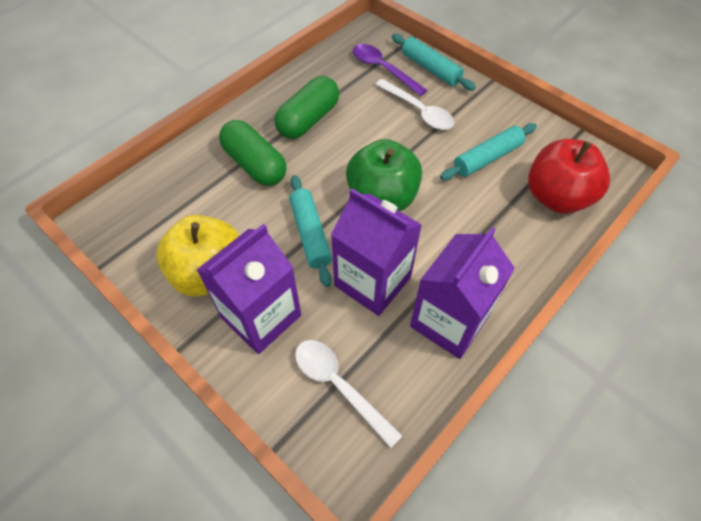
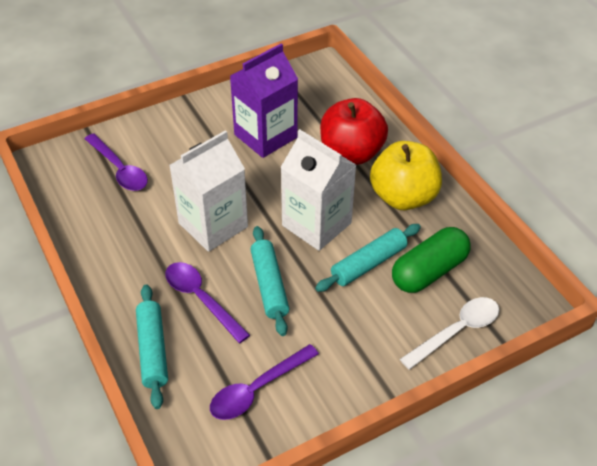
green apple: 1 -> 0
green capsule: 2 -> 1
purple carton: 3 -> 1
purple spoon: 1 -> 3
white carton: 0 -> 2
white spoon: 2 -> 1

